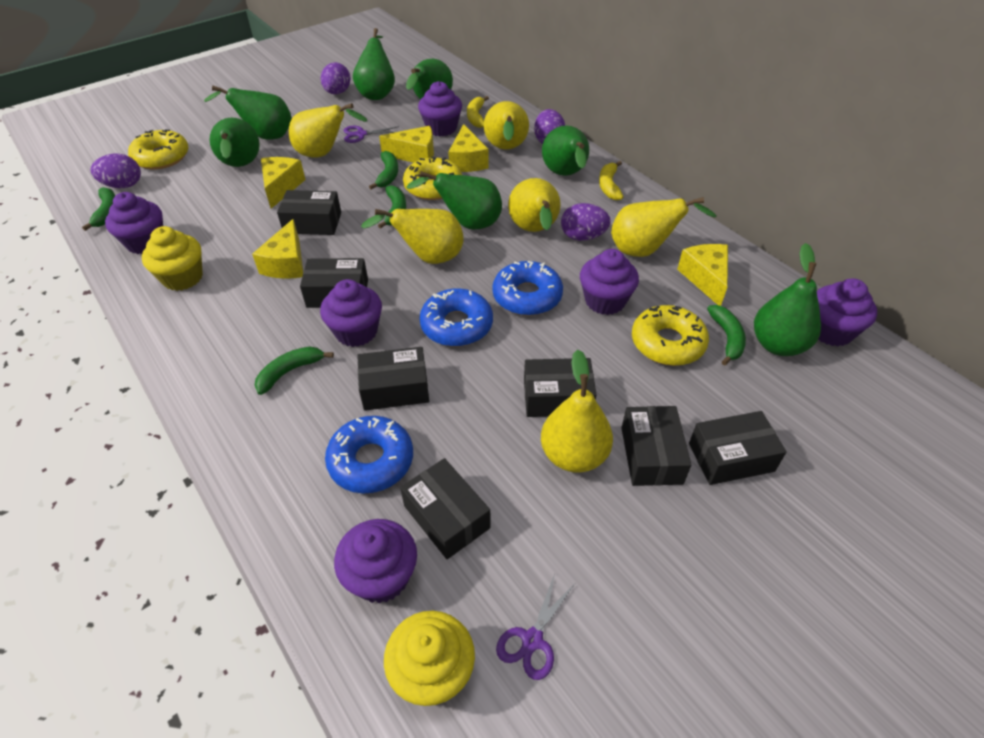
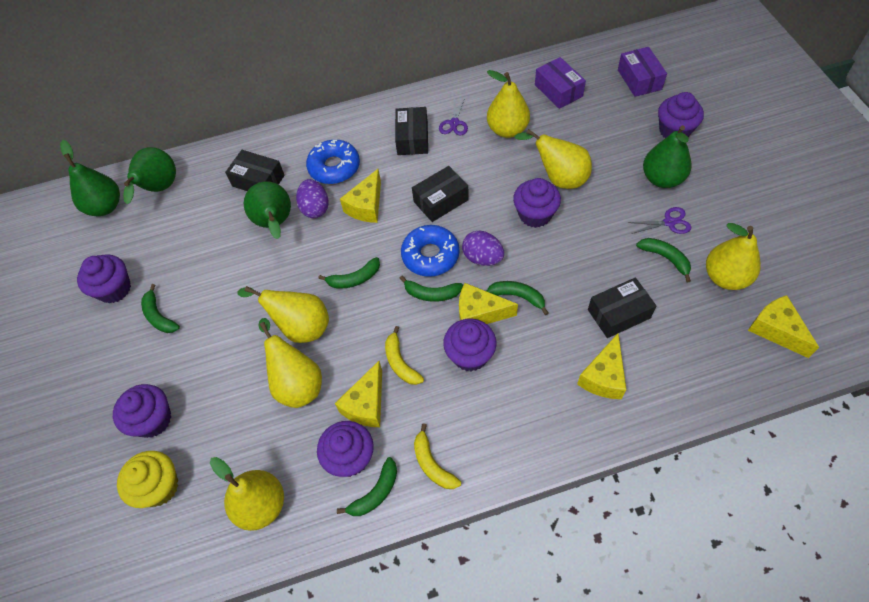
black box: 7 -> 4
blue donut: 3 -> 2
green banana: 5 -> 6
green pear: 7 -> 4
purple box: 0 -> 2
purple egg: 4 -> 2
yellow cupcake: 2 -> 1
yellow donut: 3 -> 0

